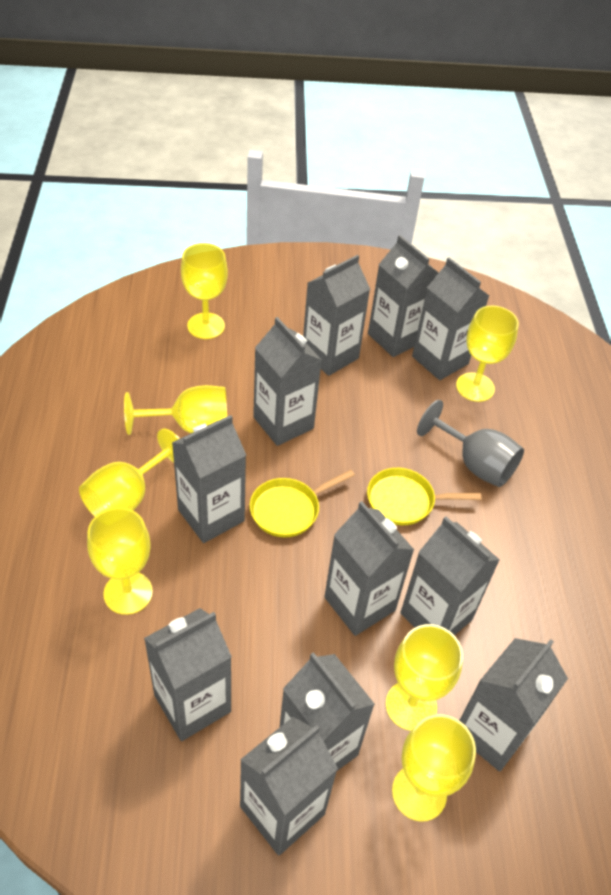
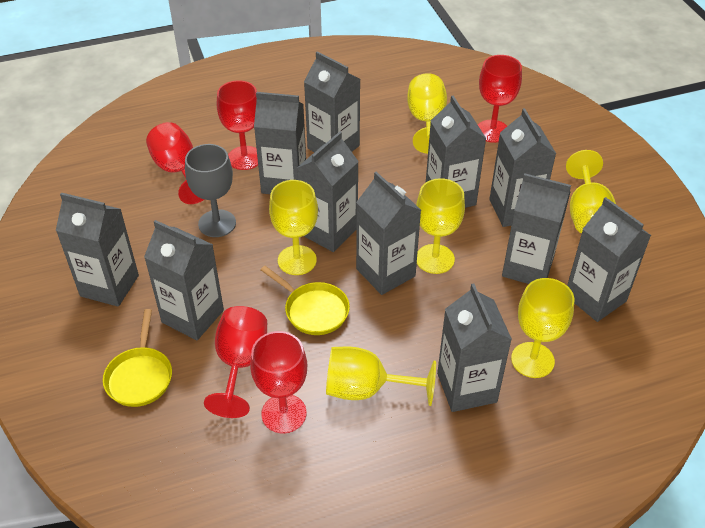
red goblet: 0 -> 5
yellow goblet: 7 -> 6

